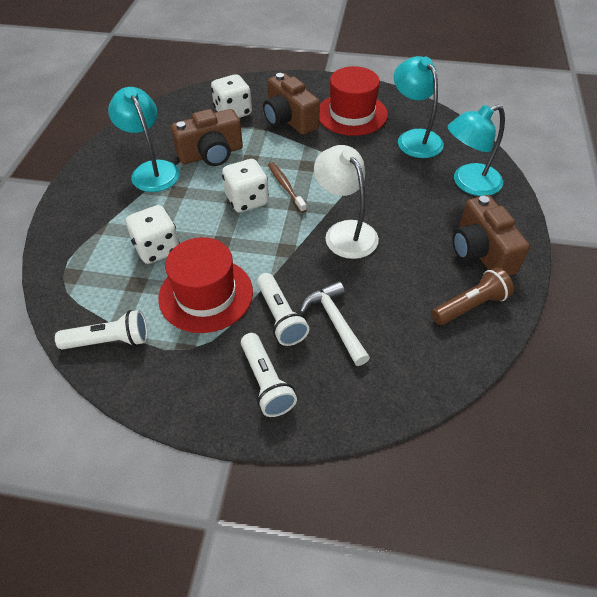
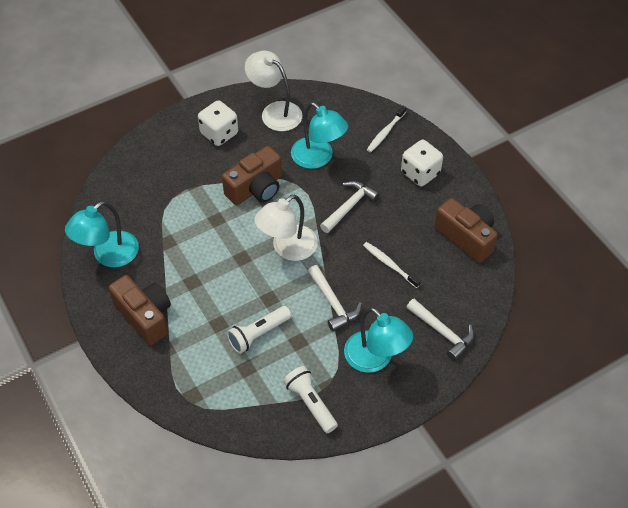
brown flashlight: 1 -> 0
brown toothbrush: 1 -> 0
red hat: 2 -> 0
white dice: 3 -> 2
white flashlight: 3 -> 2
white hammer: 1 -> 3
white lamp: 1 -> 2
white toothbrush: 0 -> 2

